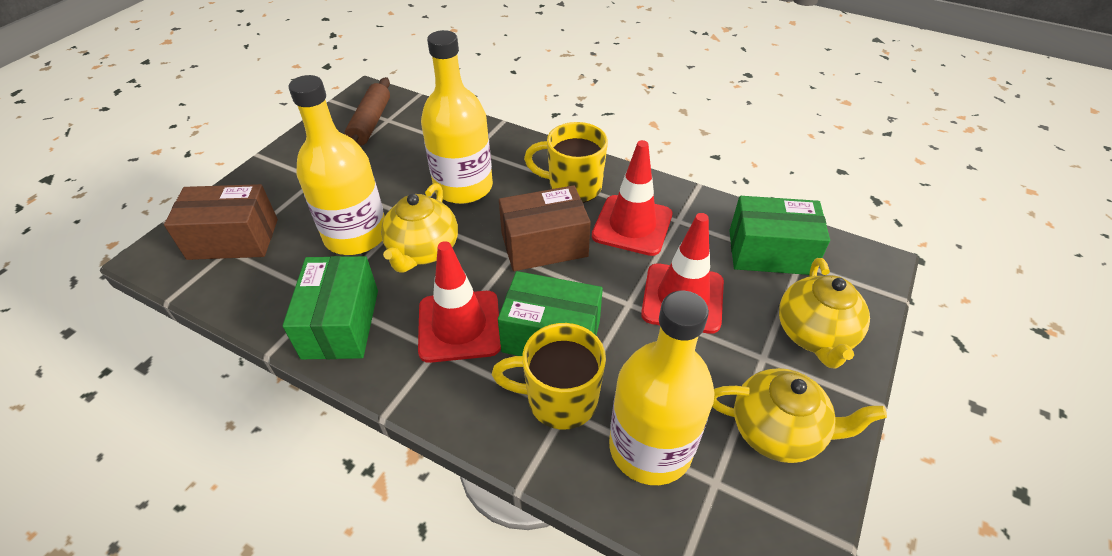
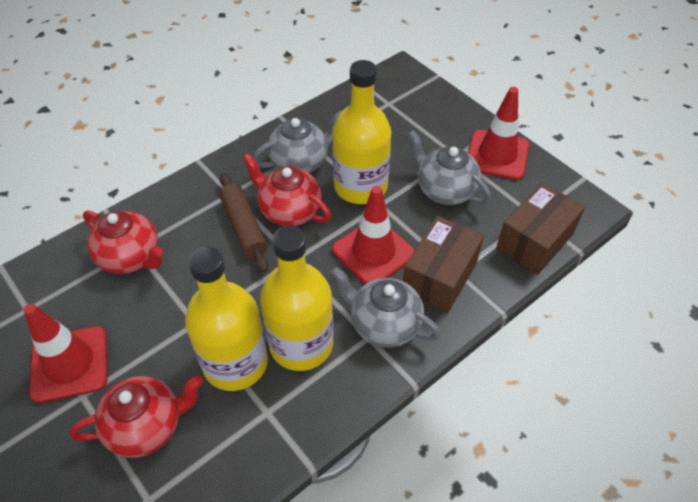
green box: 3 -> 0
grey teapot: 0 -> 3
red teapot: 0 -> 3
yellow mug: 2 -> 0
yellow teapot: 3 -> 0

